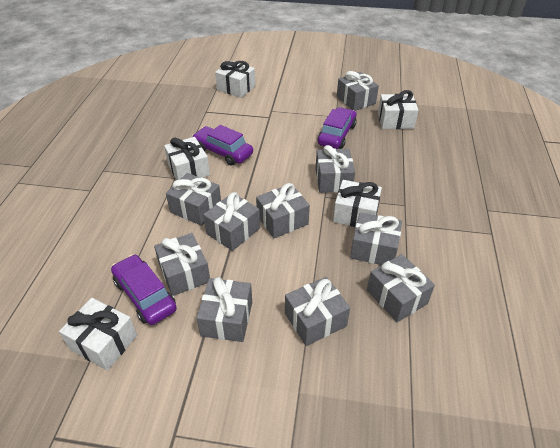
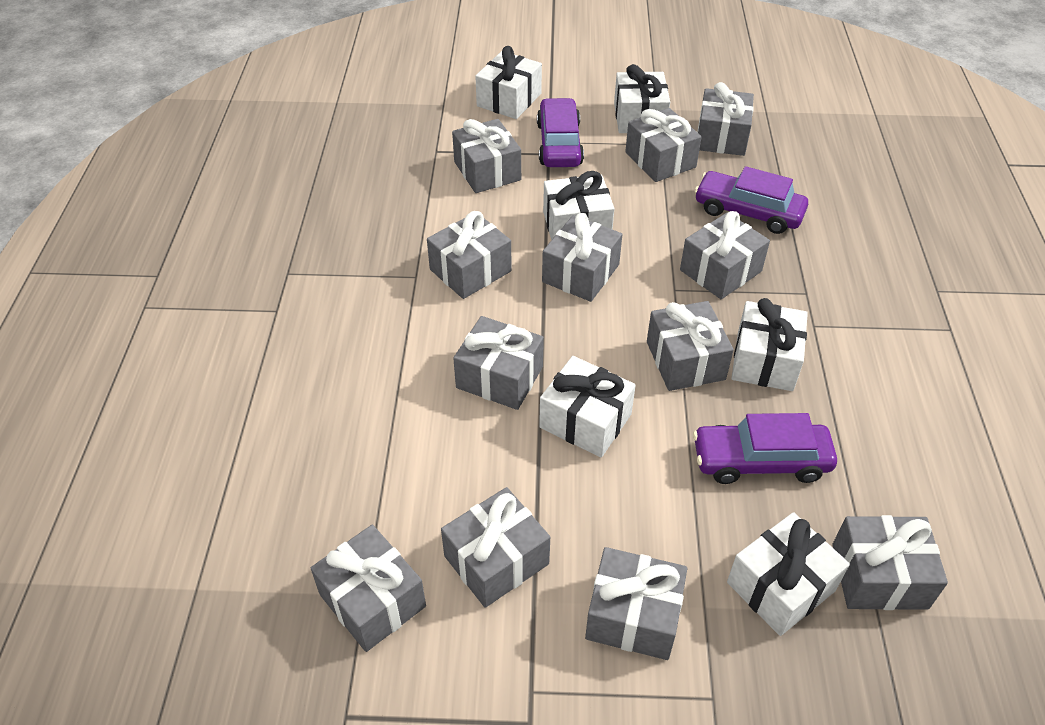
grey gift: 10 -> 12
white gift: 5 -> 6

